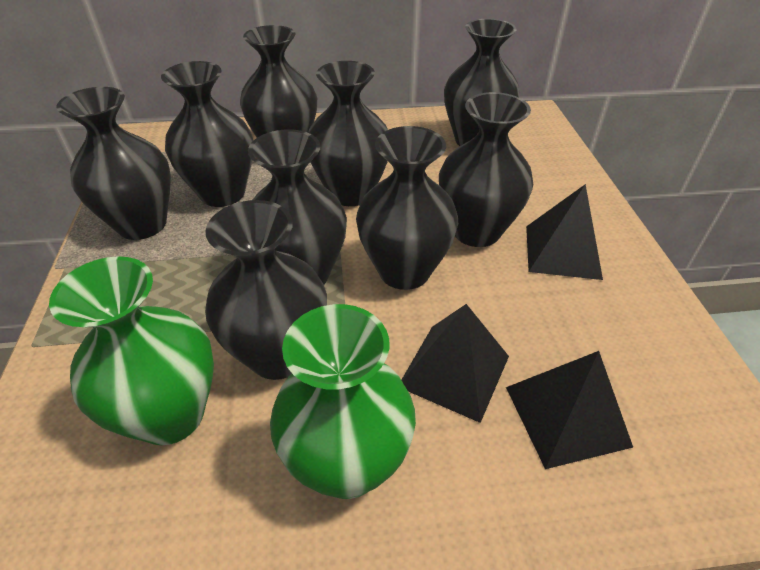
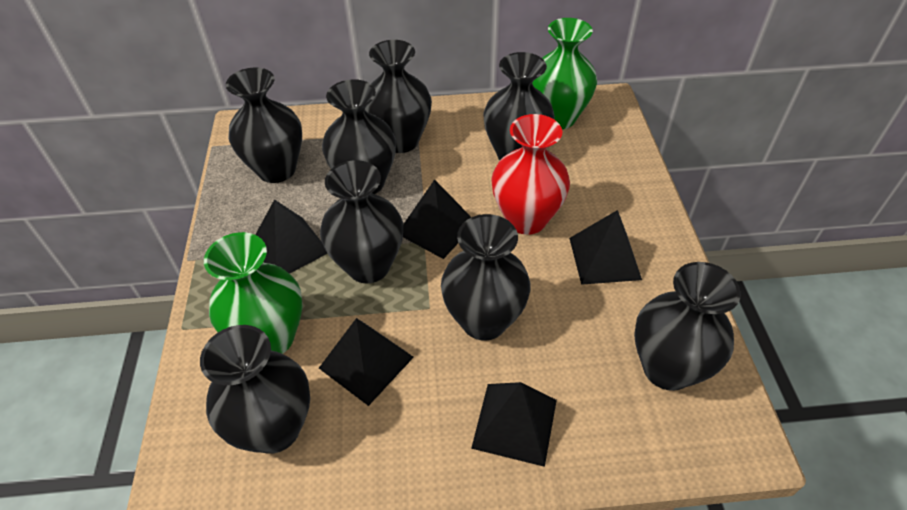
black pyramid: 3 -> 5
black vase: 9 -> 8
red vase: 0 -> 1

